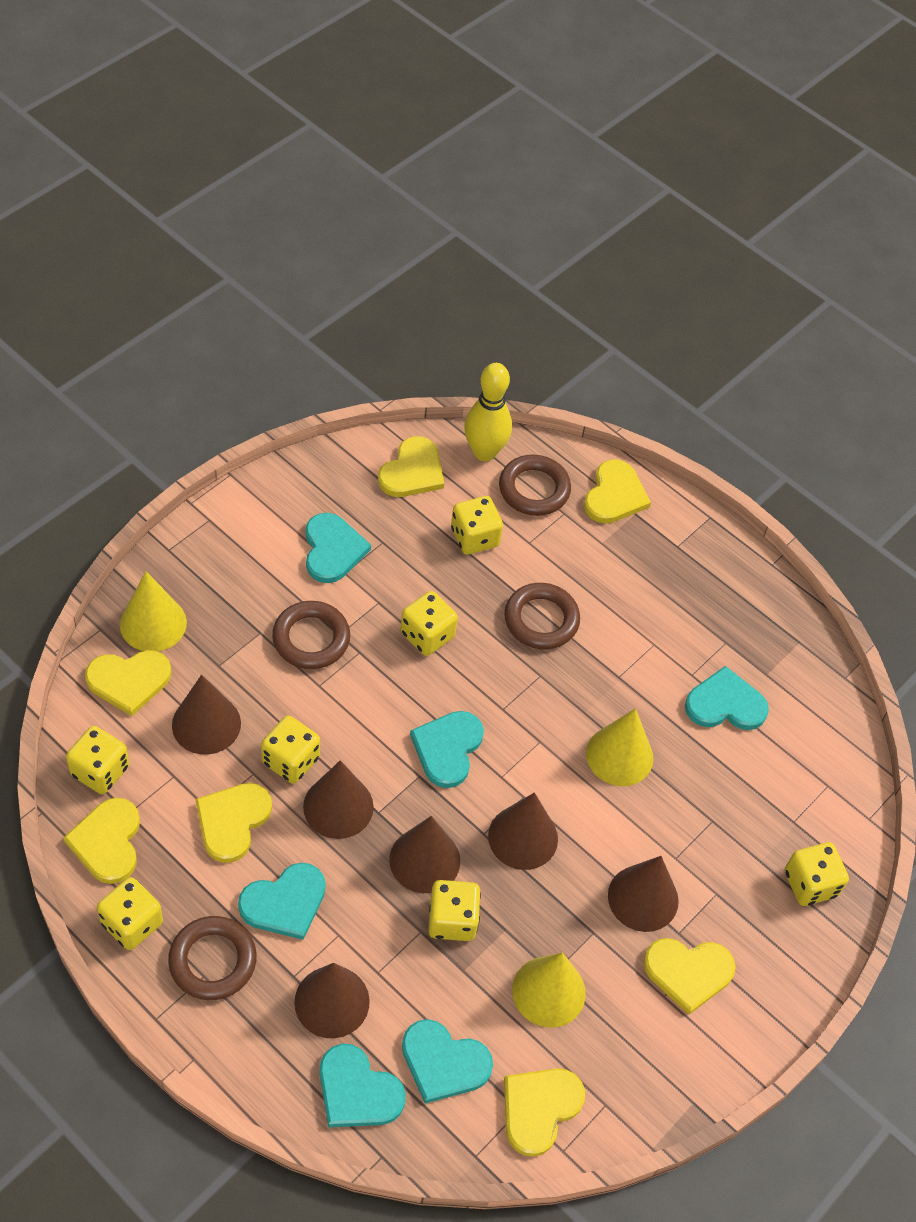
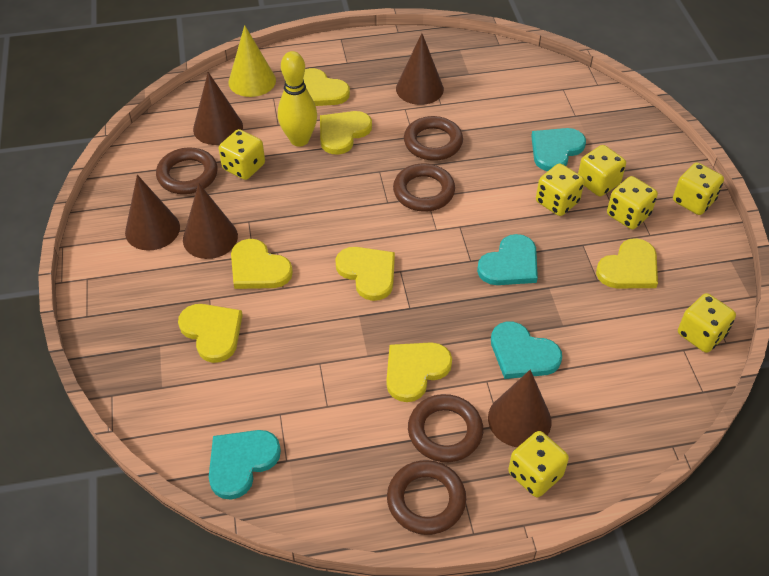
brown cone: 6 -> 5
brown ring: 4 -> 5
turquoise heart: 6 -> 4
yellow cone: 3 -> 1

